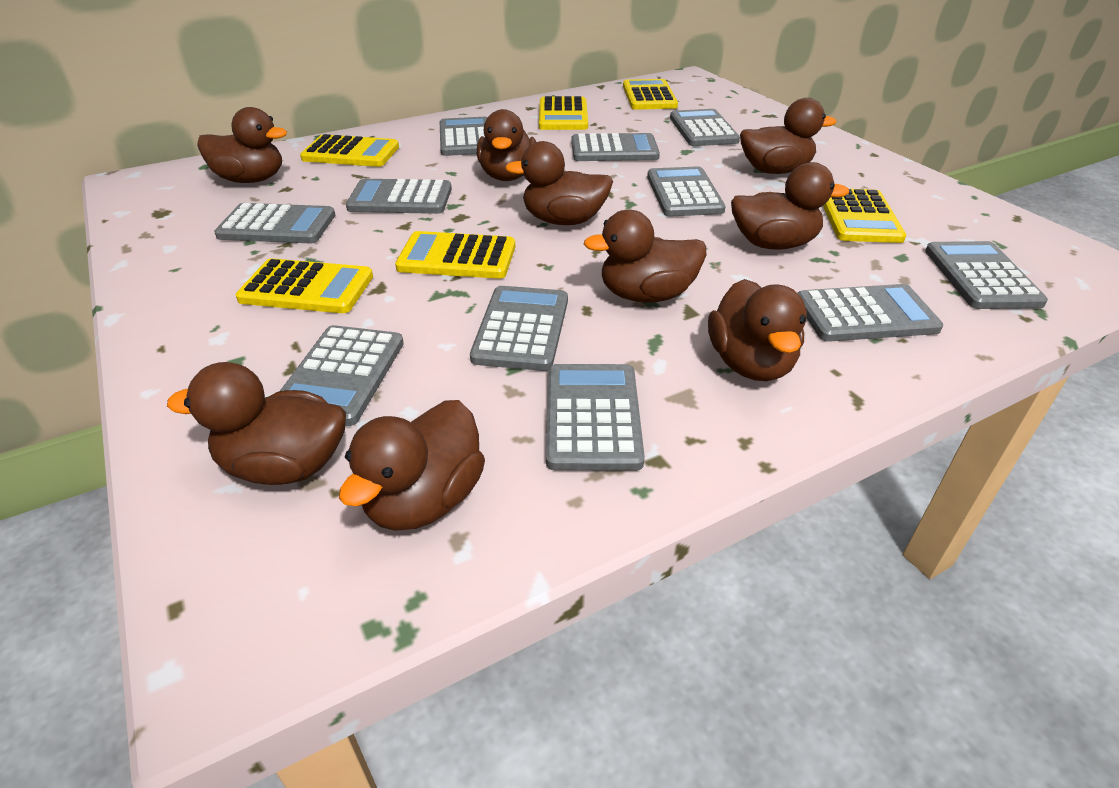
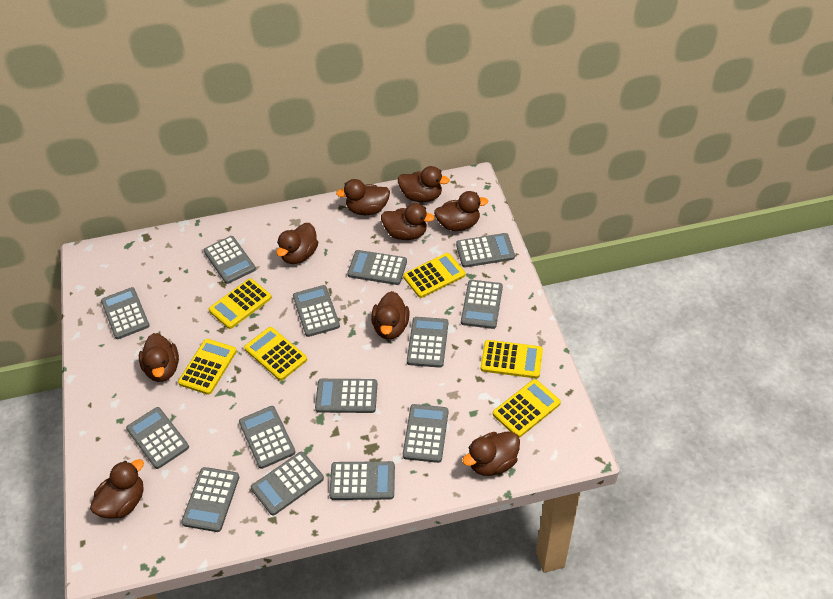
grey calculator: 11 -> 14

